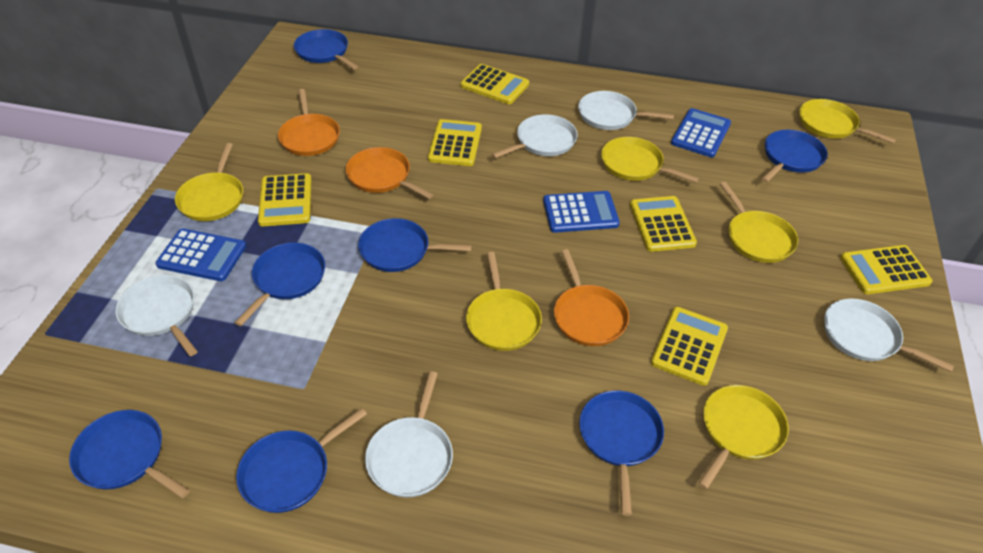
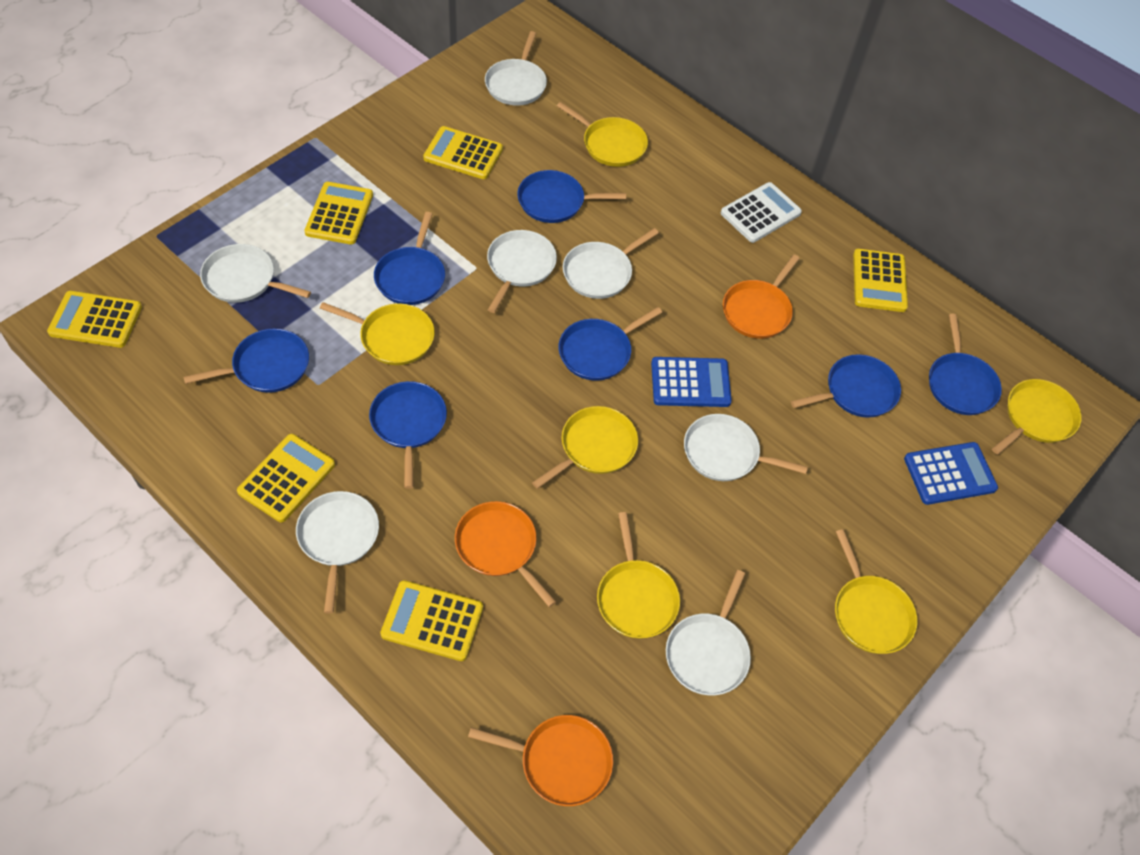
blue calculator: 3 -> 2
white calculator: 0 -> 1
white pan: 5 -> 7

